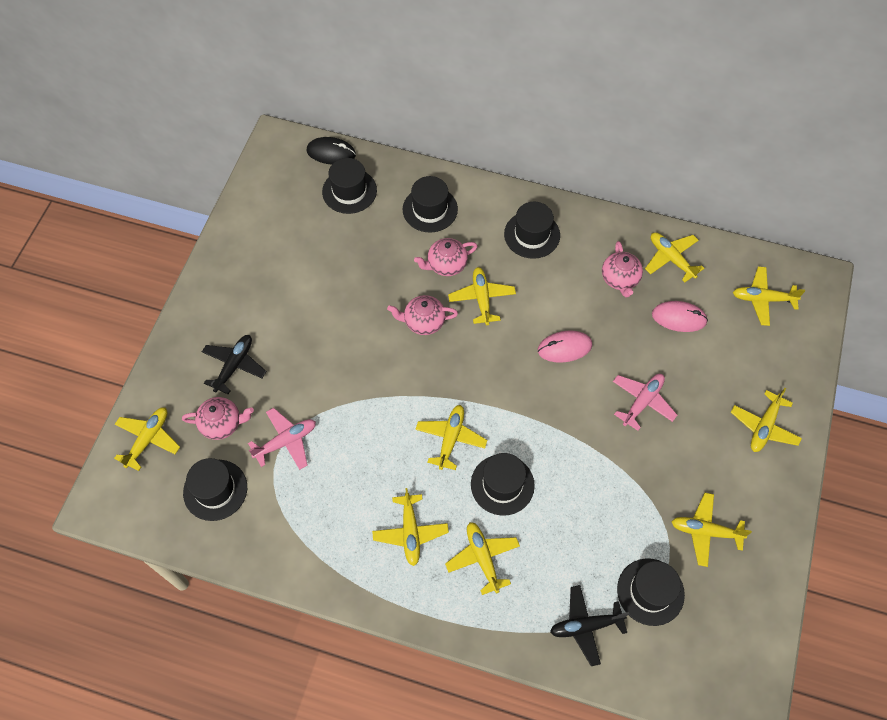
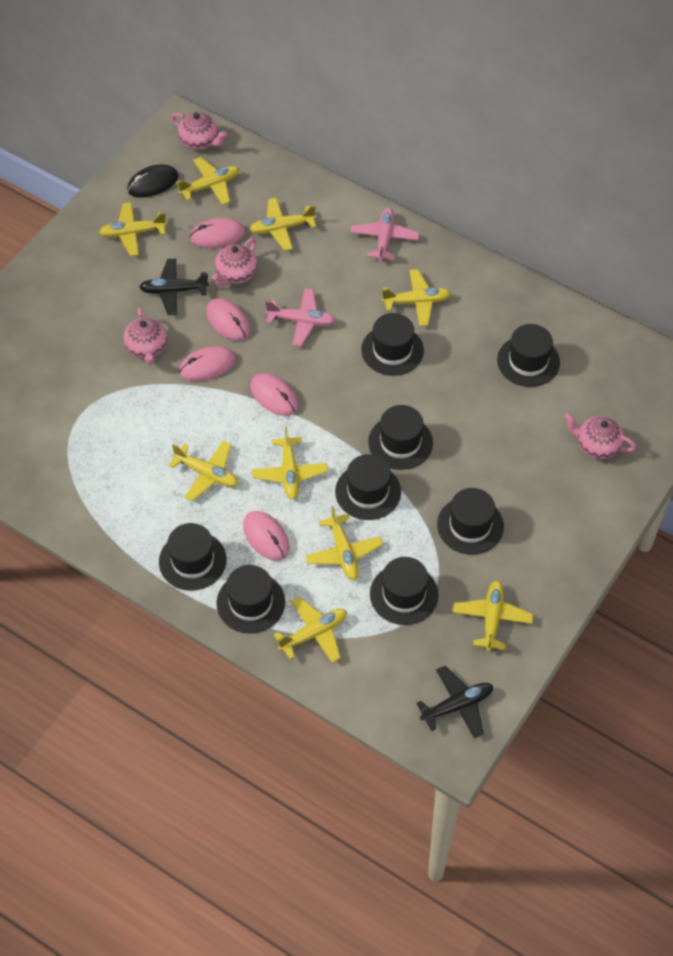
black hat: 6 -> 8
pink mouse: 2 -> 5

